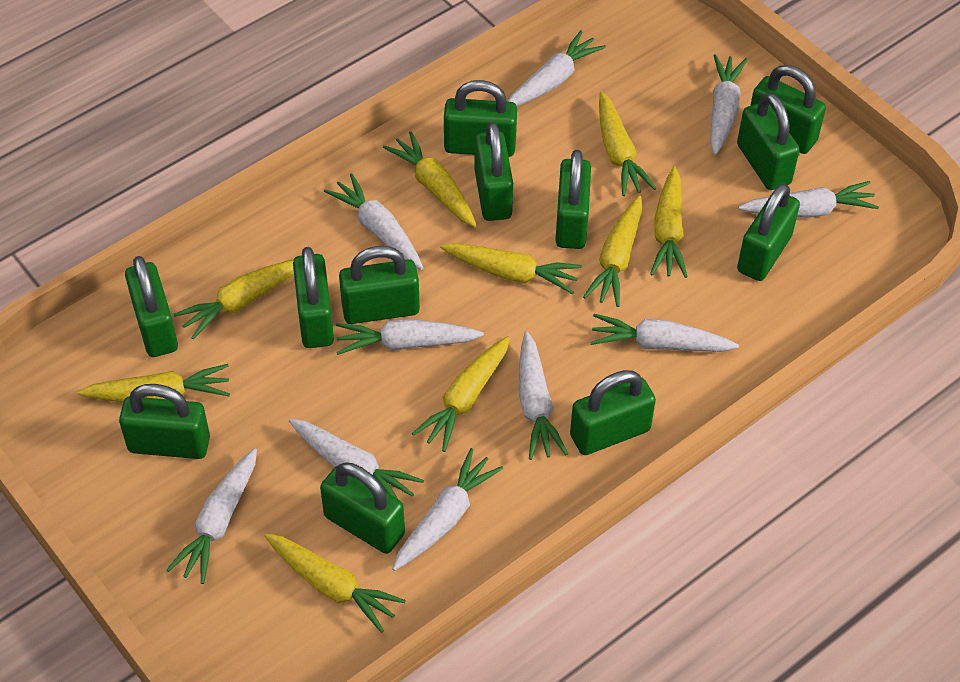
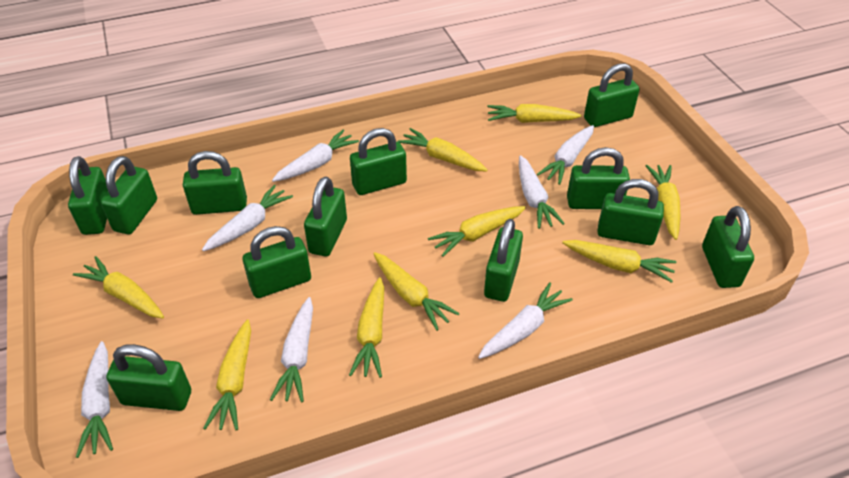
white carrot: 10 -> 7

